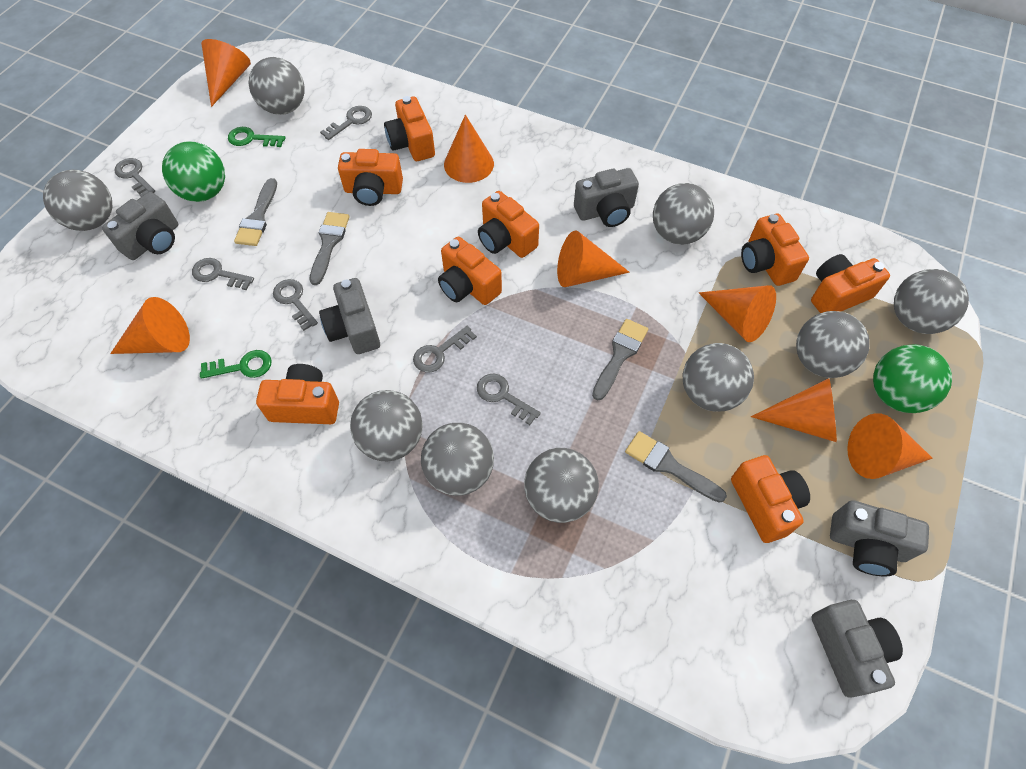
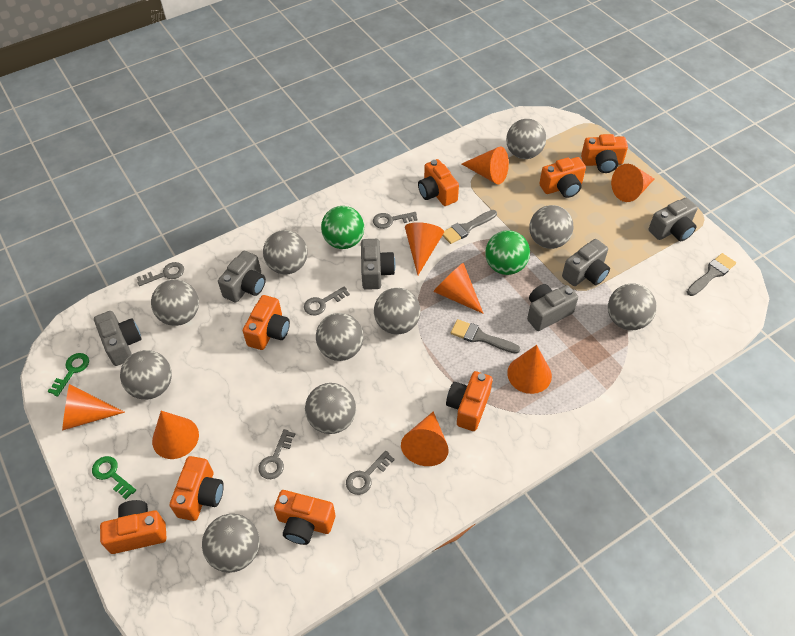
grey ball: 9 -> 10
grey brush: 4 -> 3
grey camera: 5 -> 6
grey key: 6 -> 5
orange cone: 7 -> 8

